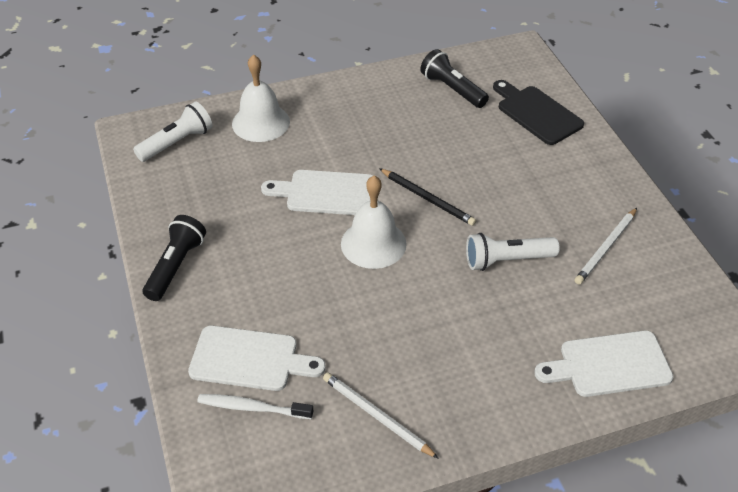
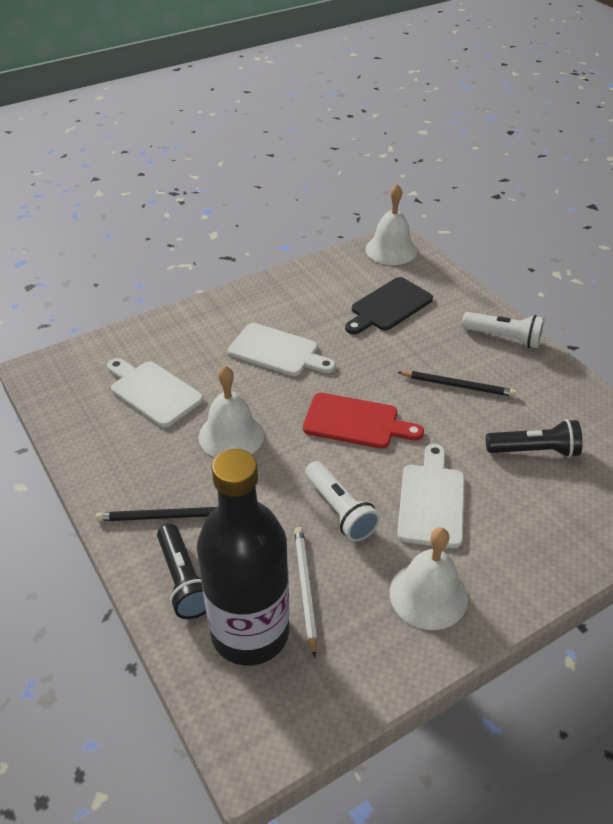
black bottle: 0 -> 1
black pencil: 1 -> 2
red cutting board: 0 -> 1
white bell: 2 -> 3
white pencil: 2 -> 1
white toothbrush: 1 -> 0

